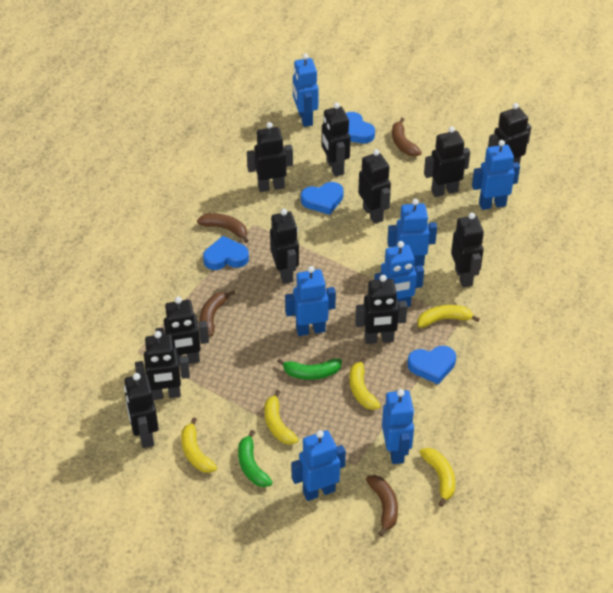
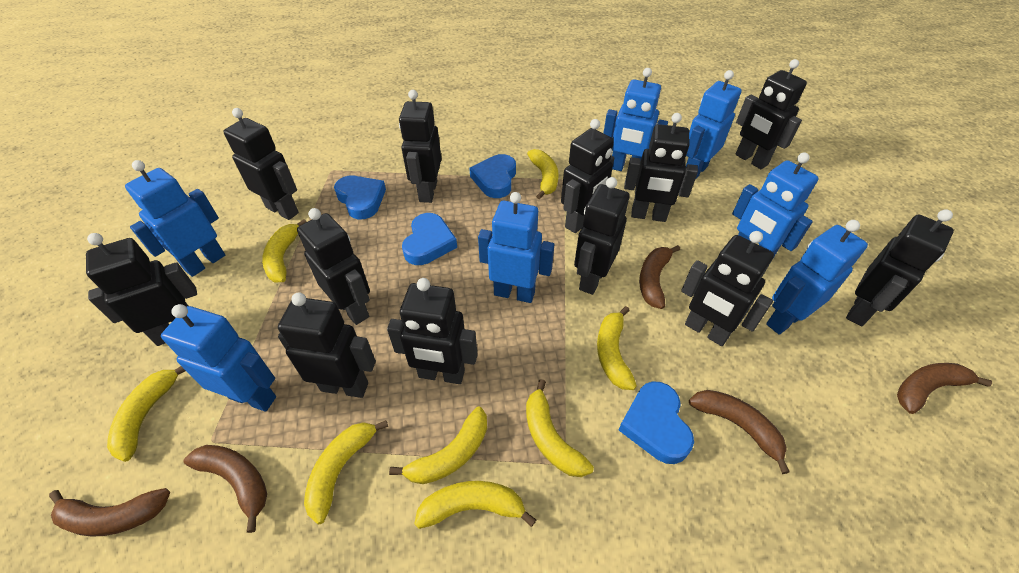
black robot: 11 -> 12
brown banana: 4 -> 5
green banana: 2 -> 0
yellow banana: 5 -> 8

